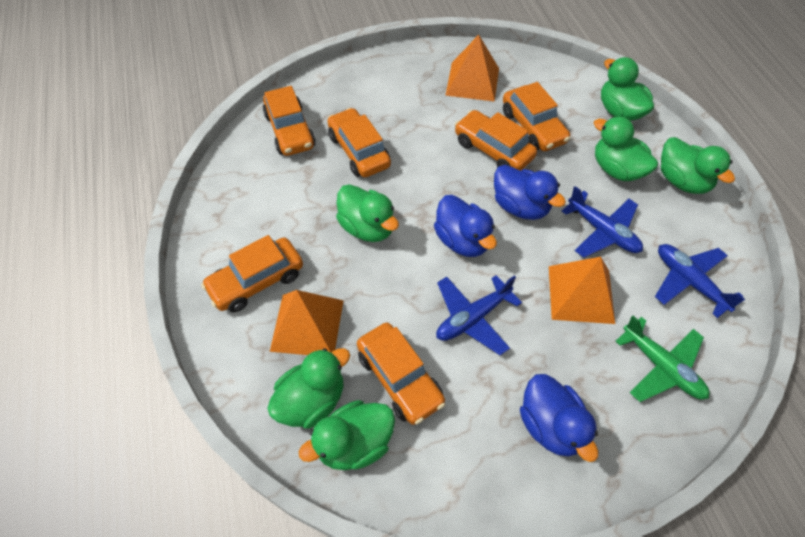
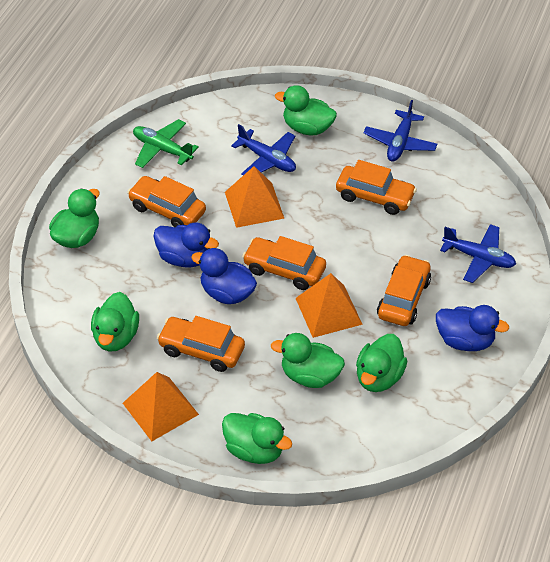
orange car: 6 -> 5

